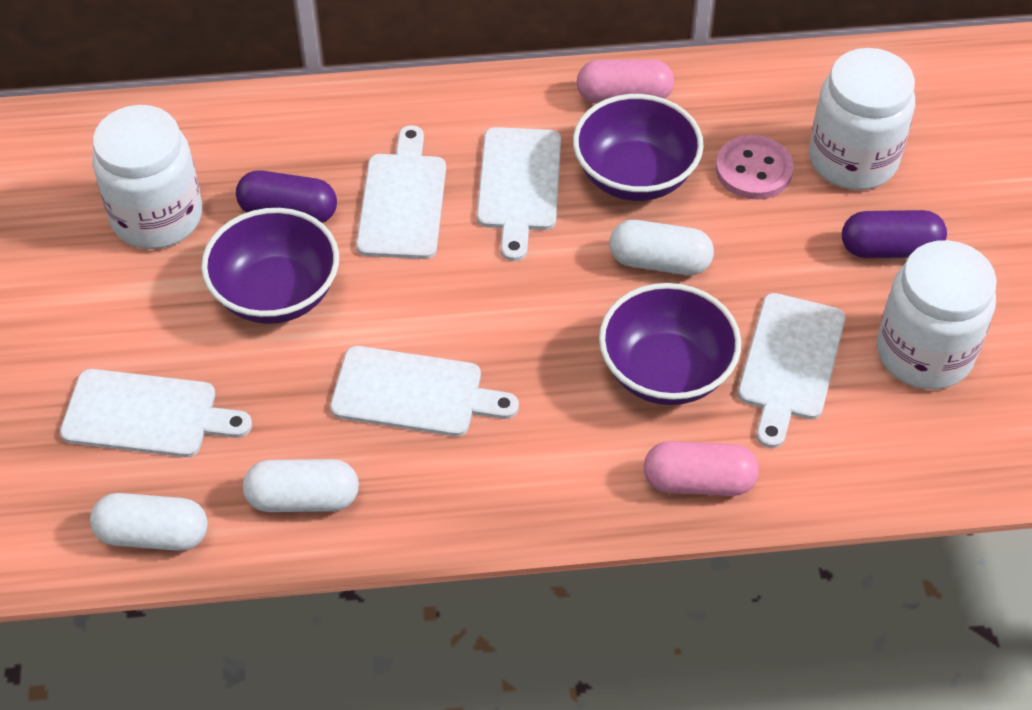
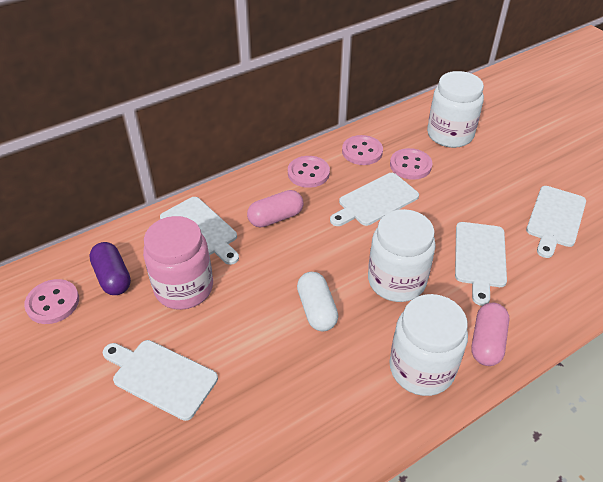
pink button: 1 -> 4
pink jar: 0 -> 1
purple bowl: 3 -> 0
purple capsule: 2 -> 1
white capsule: 3 -> 1

